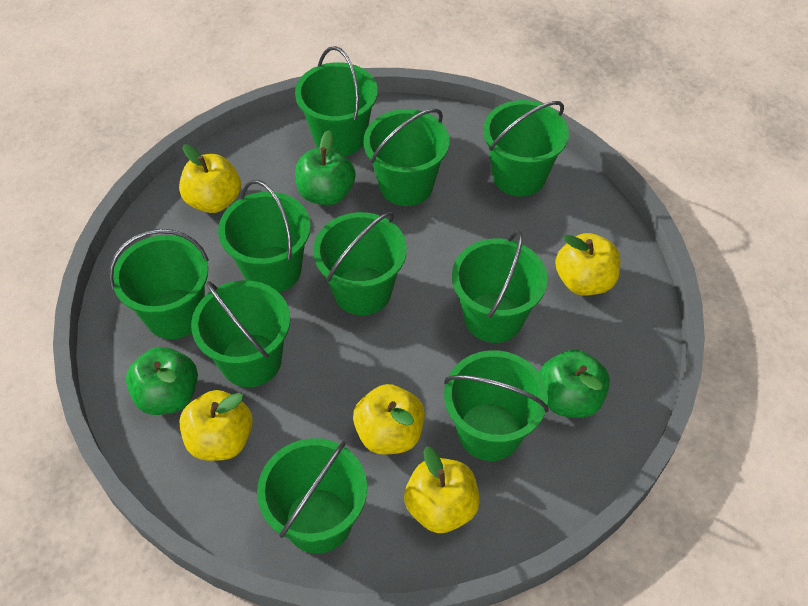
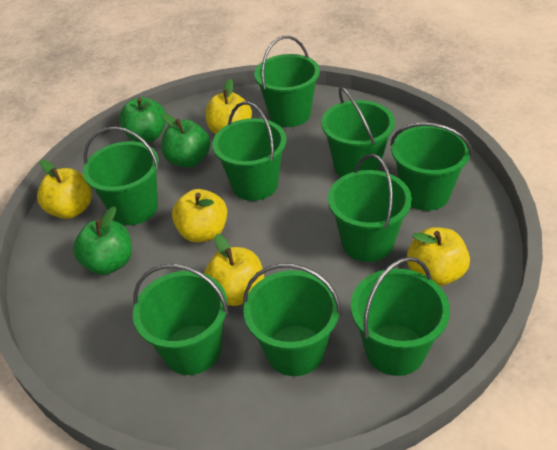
green bucket: 10 -> 9

